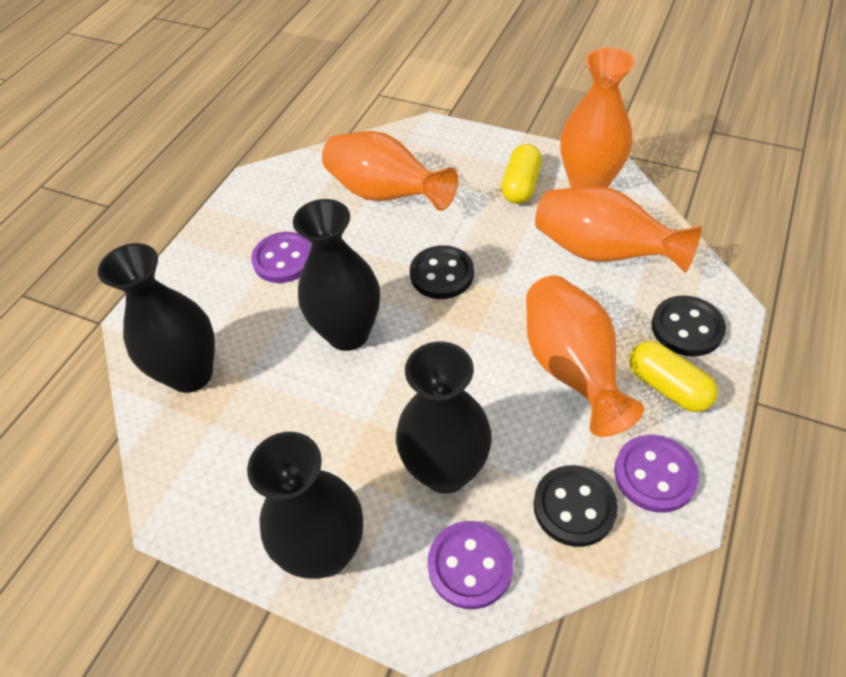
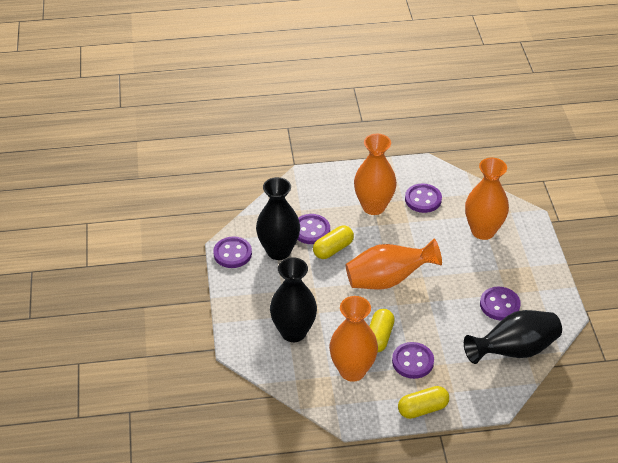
black button: 3 -> 0
black vase: 4 -> 3
purple button: 3 -> 5
yellow capsule: 2 -> 3

